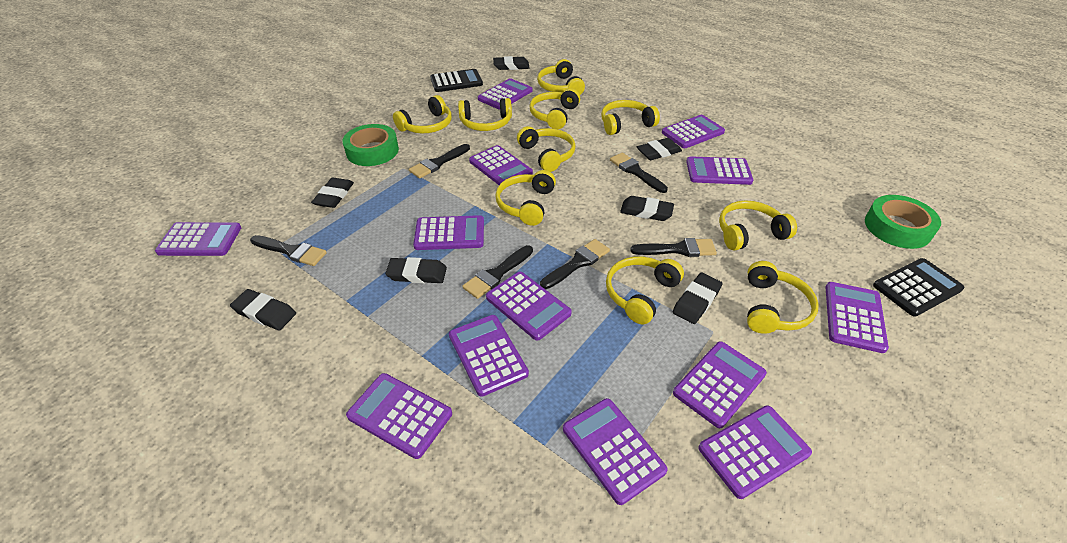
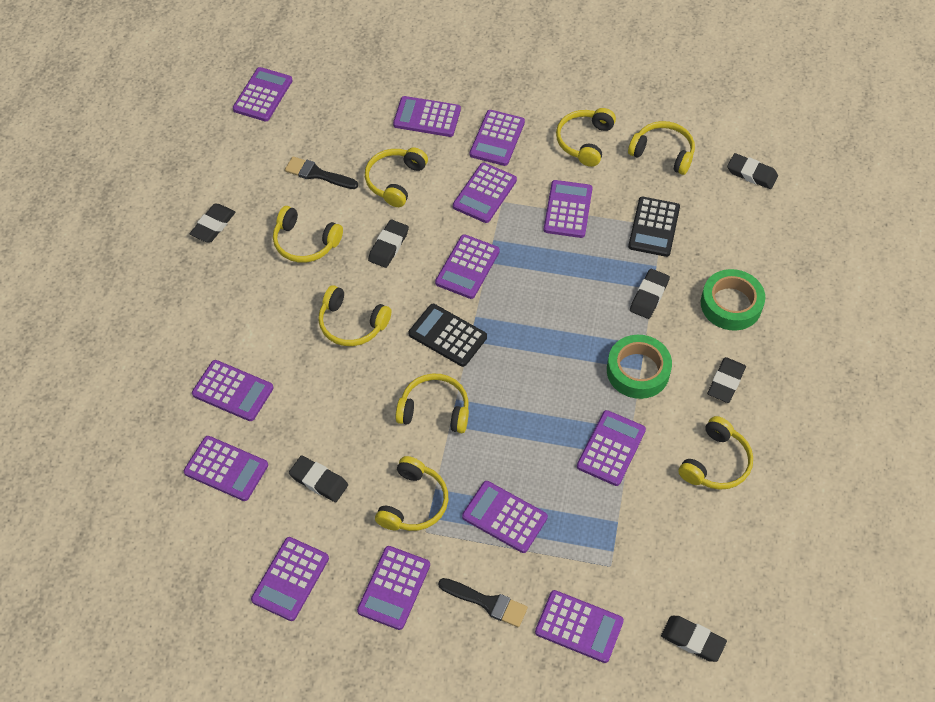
black brush: 6 -> 2
yellow headphones: 10 -> 8

